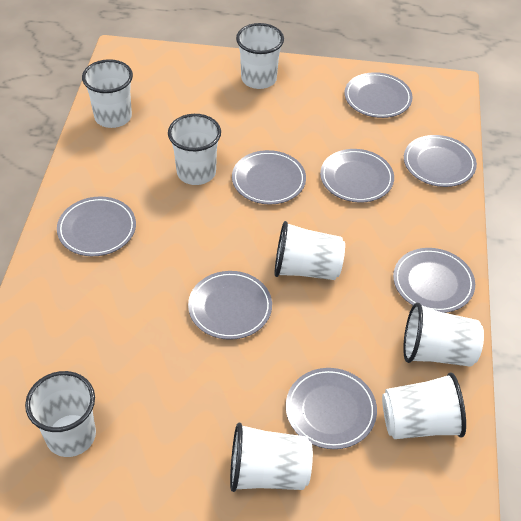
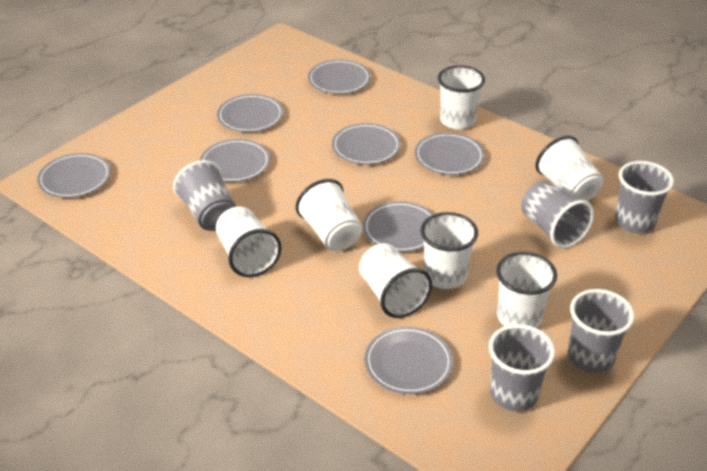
grey cup: 0 -> 5
white cup: 8 -> 7

